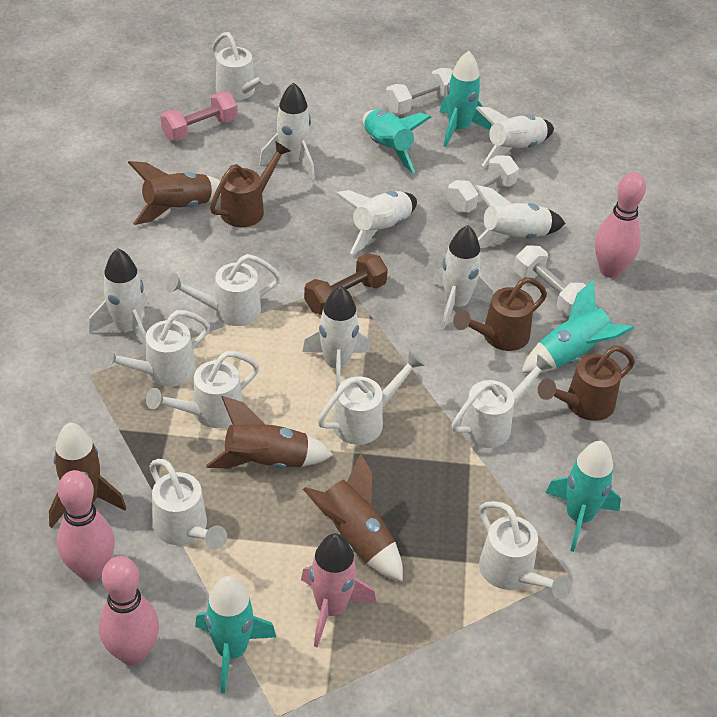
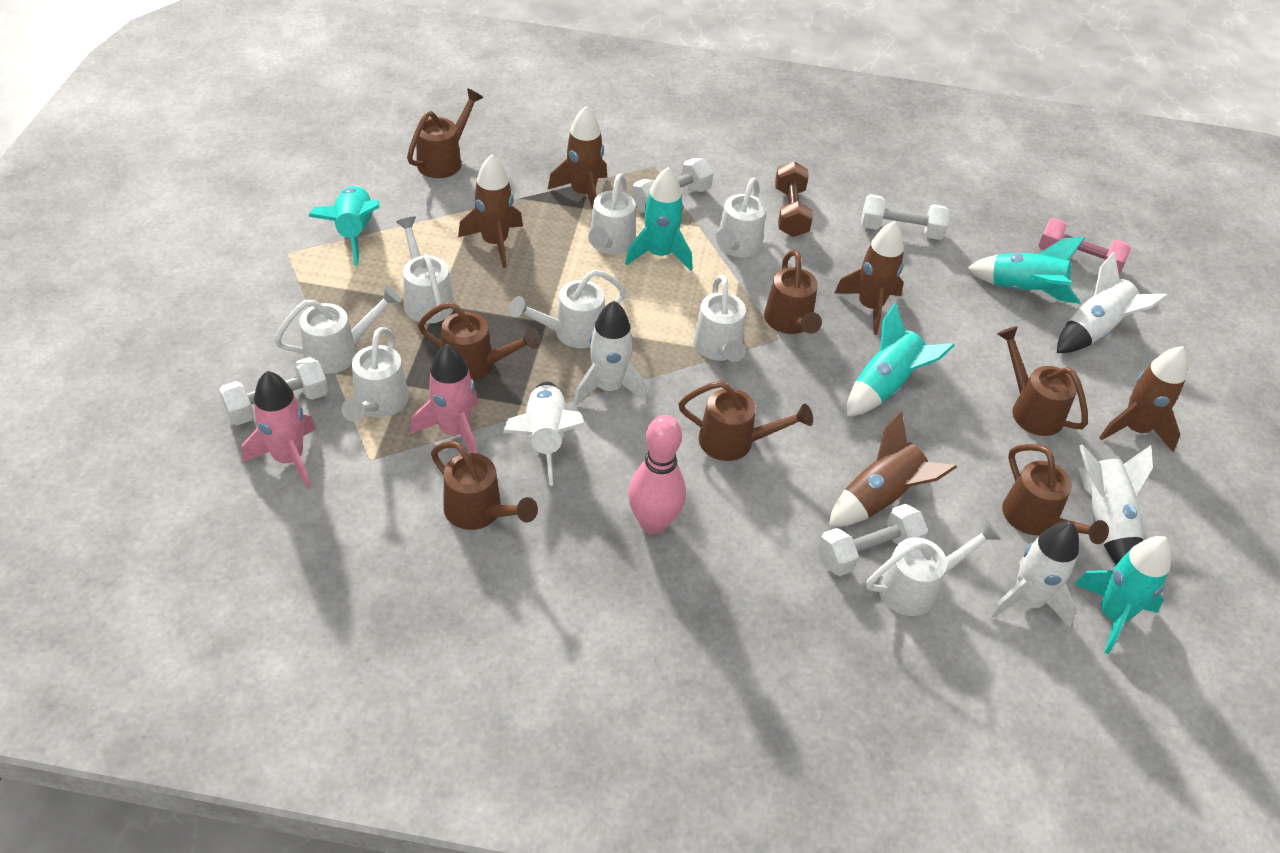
brown rocket: 4 -> 5
brown watering can: 3 -> 7
pink bowling pin: 3 -> 1
pink rocket: 1 -> 2
white dumbbell: 3 -> 4
white rocket: 7 -> 5

